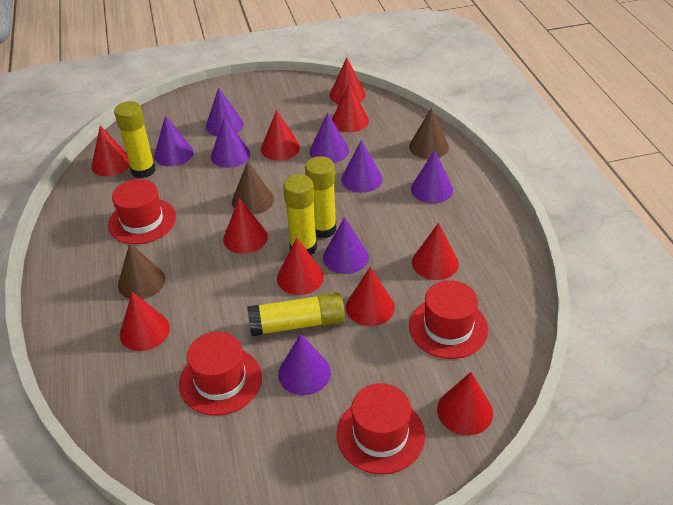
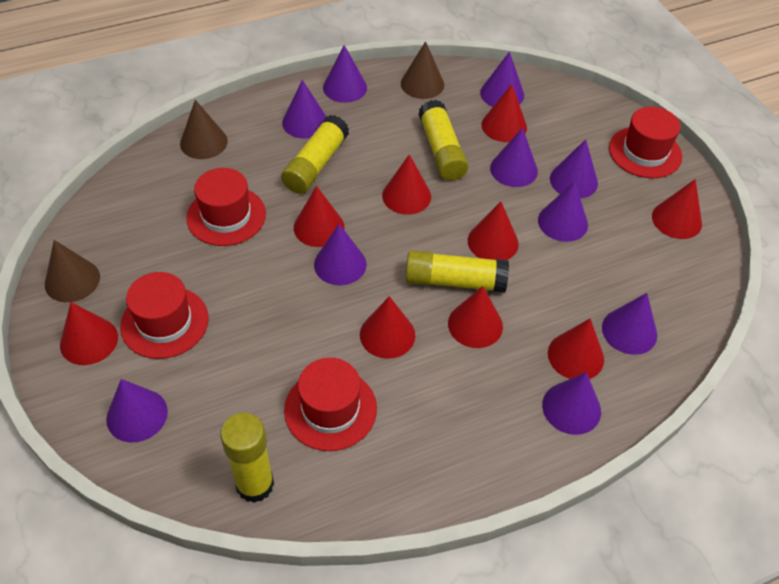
purple cone: 8 -> 10
red cone: 10 -> 9

